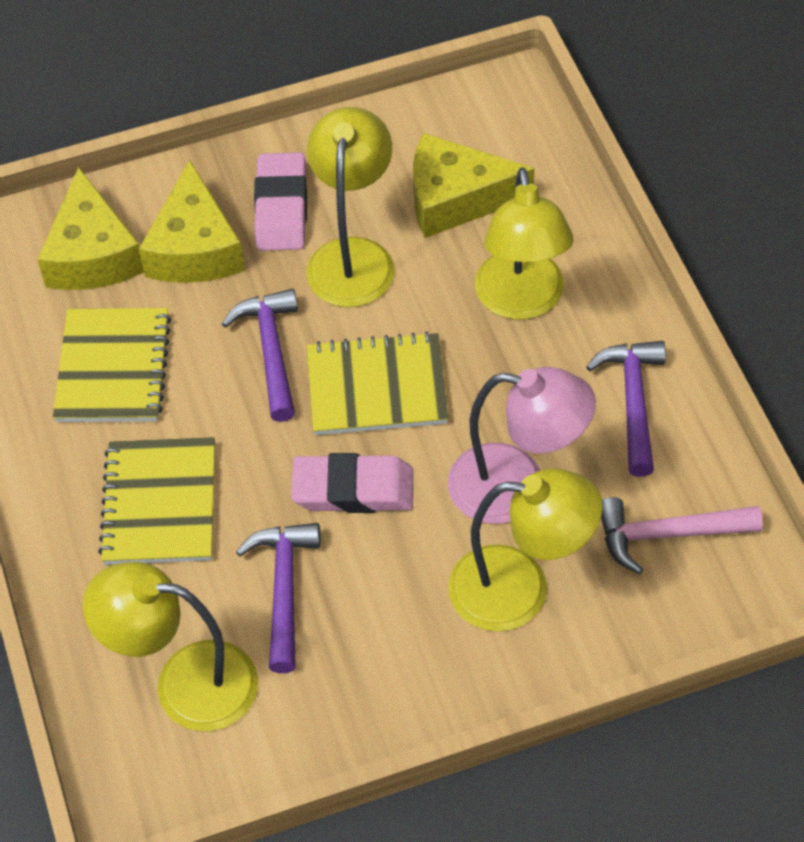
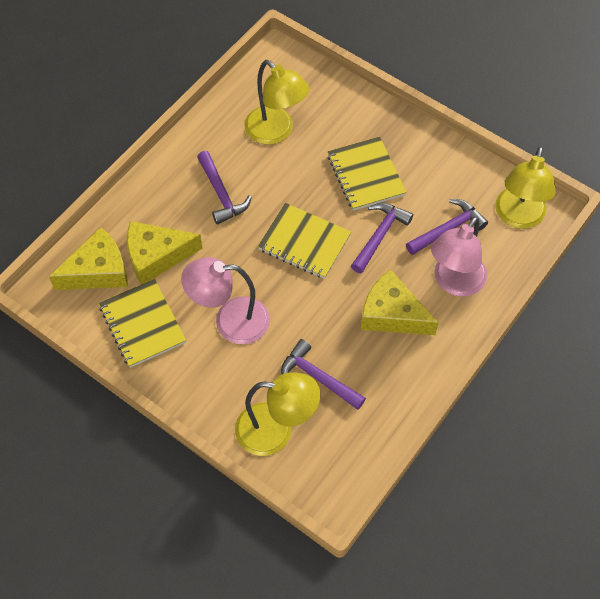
pink eraser: 2 -> 0
pink hammer: 1 -> 0
pink lamp: 1 -> 2
purple hammer: 3 -> 4
yellow lamp: 4 -> 3

